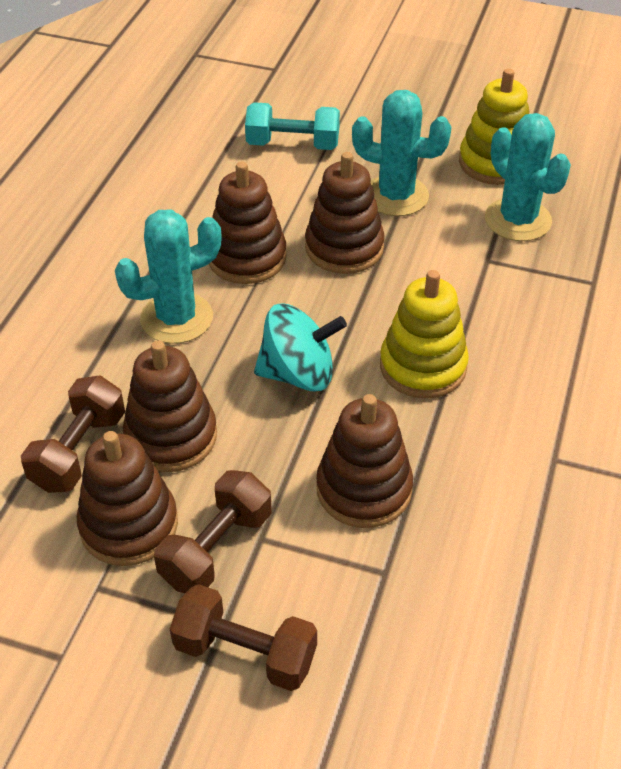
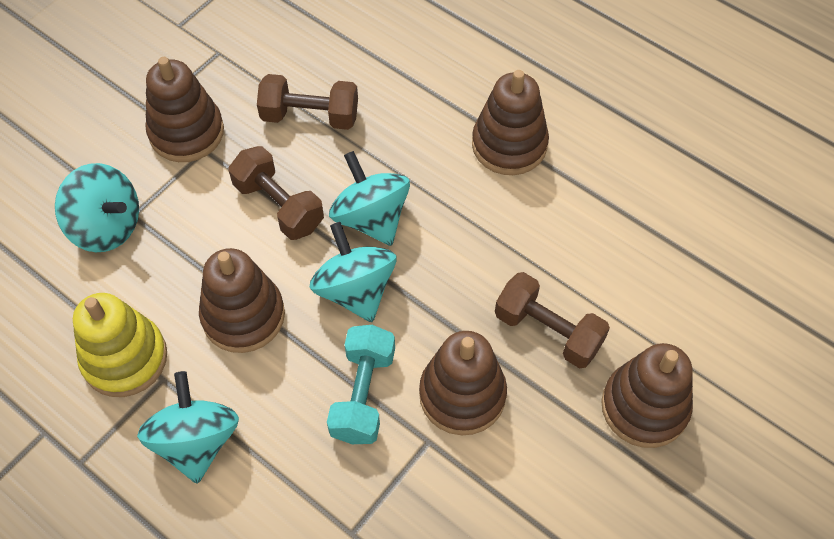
turquoise cactus: 3 -> 0
turquoise spinning top: 1 -> 4
yellow stacking toy: 2 -> 1

